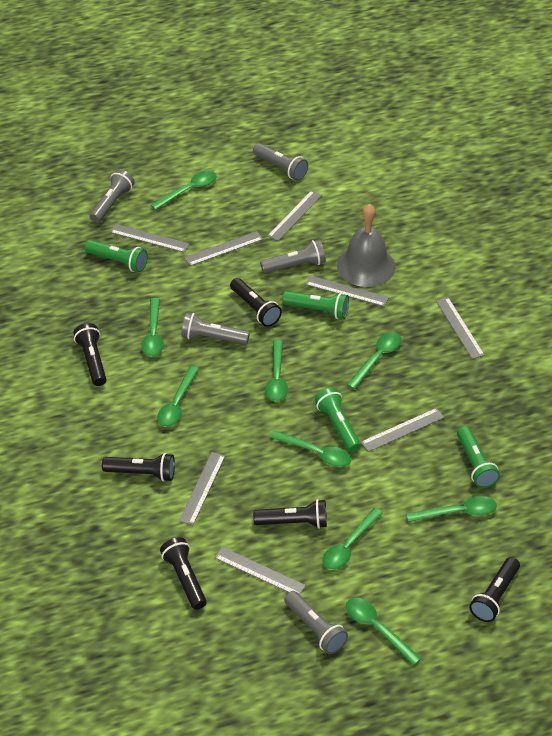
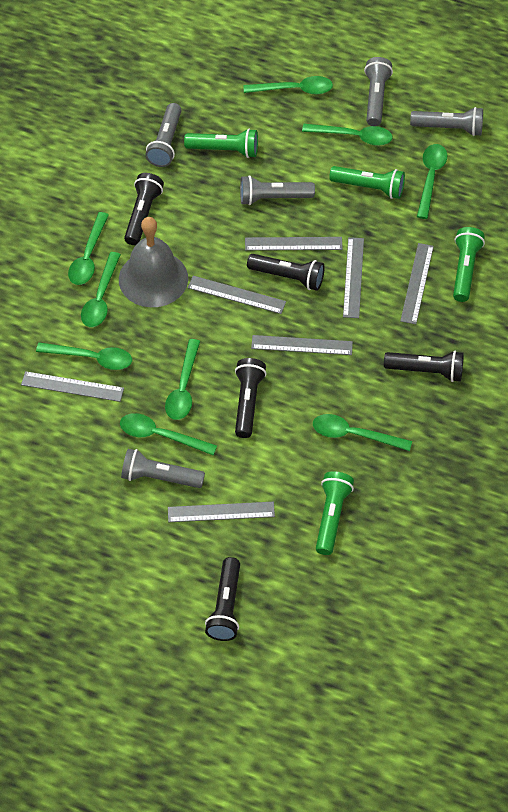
black flashlight: 6 -> 5
grey ruler: 8 -> 7

